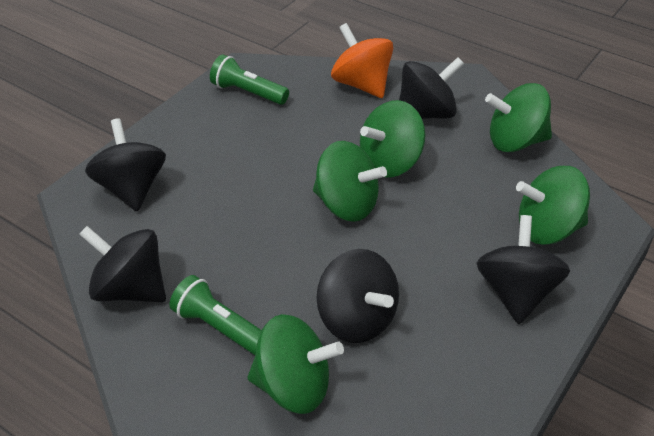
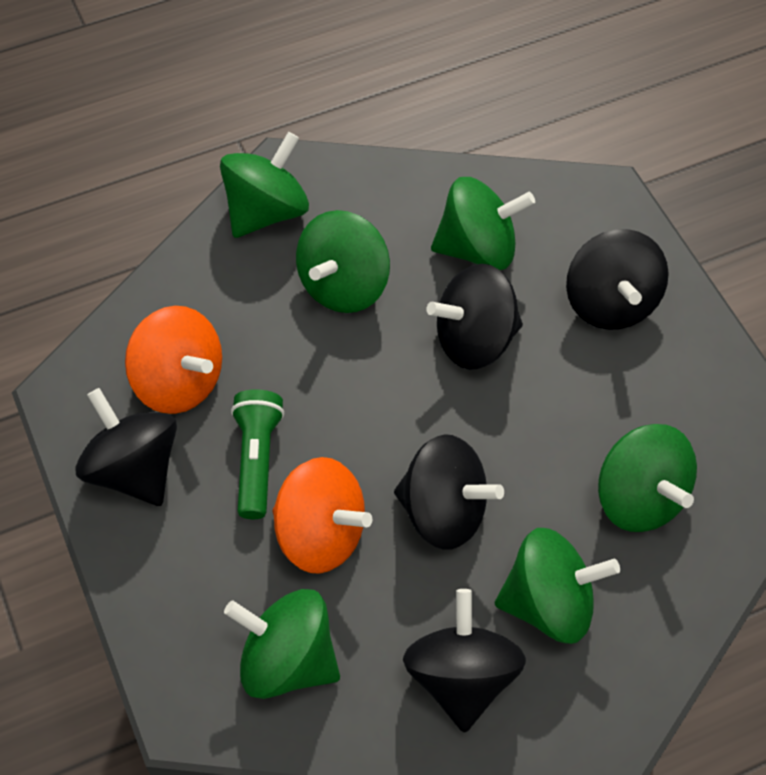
green flashlight: 2 -> 1
green spinning top: 5 -> 6
orange spinning top: 1 -> 2

